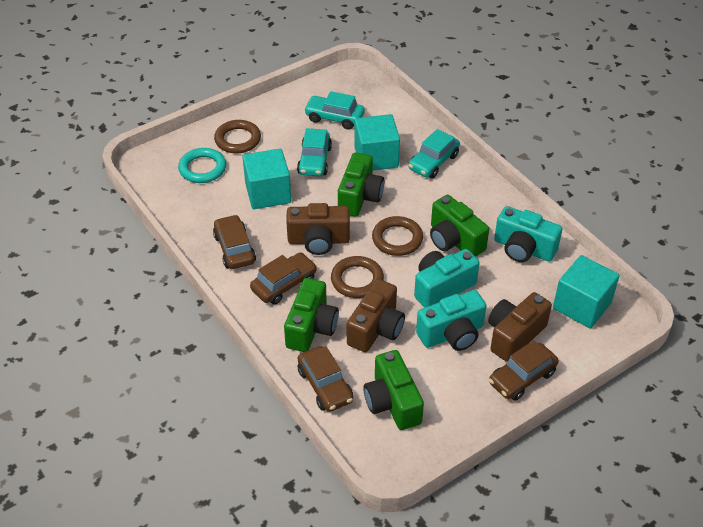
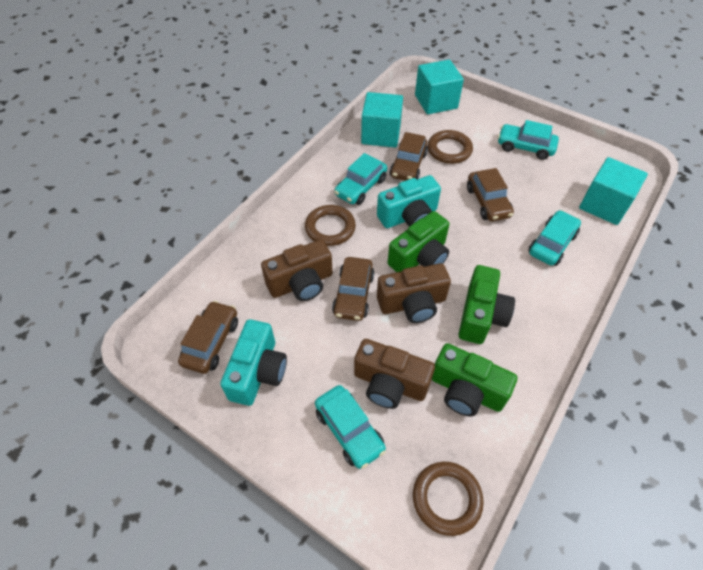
green camera: 4 -> 3
turquoise camera: 3 -> 2
turquoise car: 3 -> 4
turquoise ring: 1 -> 0

